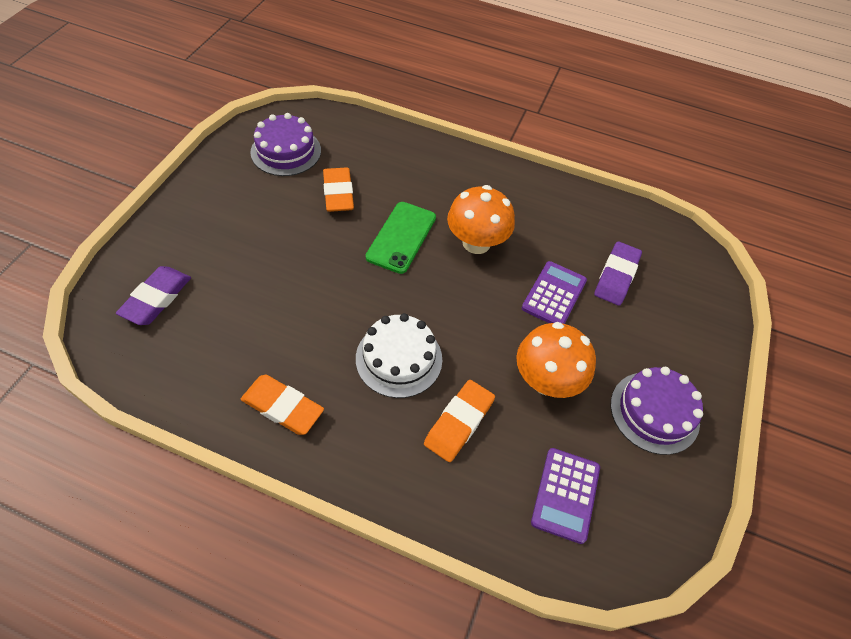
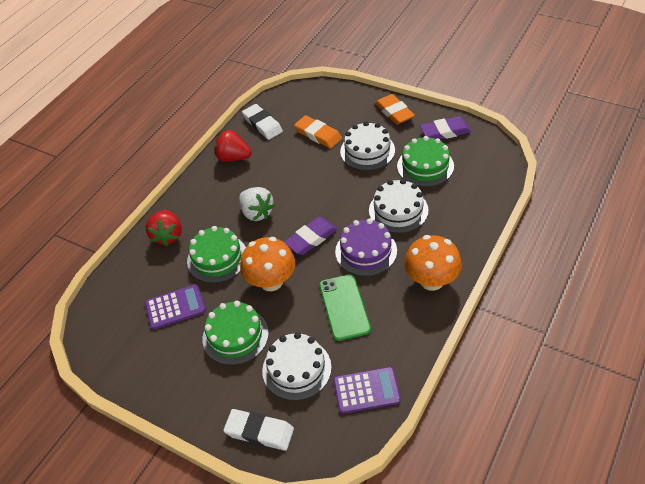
green cake: 0 -> 3
orange eraser: 3 -> 2
purple cake: 2 -> 1
red strawberry: 0 -> 2
white cake: 1 -> 3
white eraser: 0 -> 2
white strawberry: 0 -> 1

